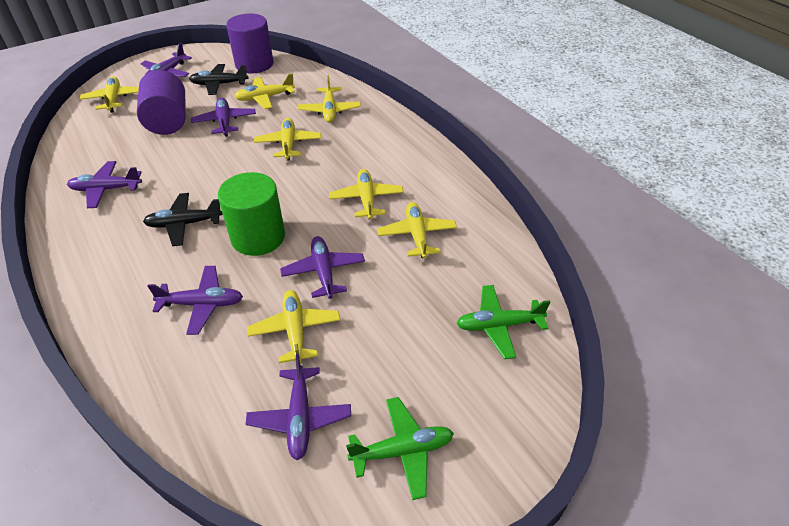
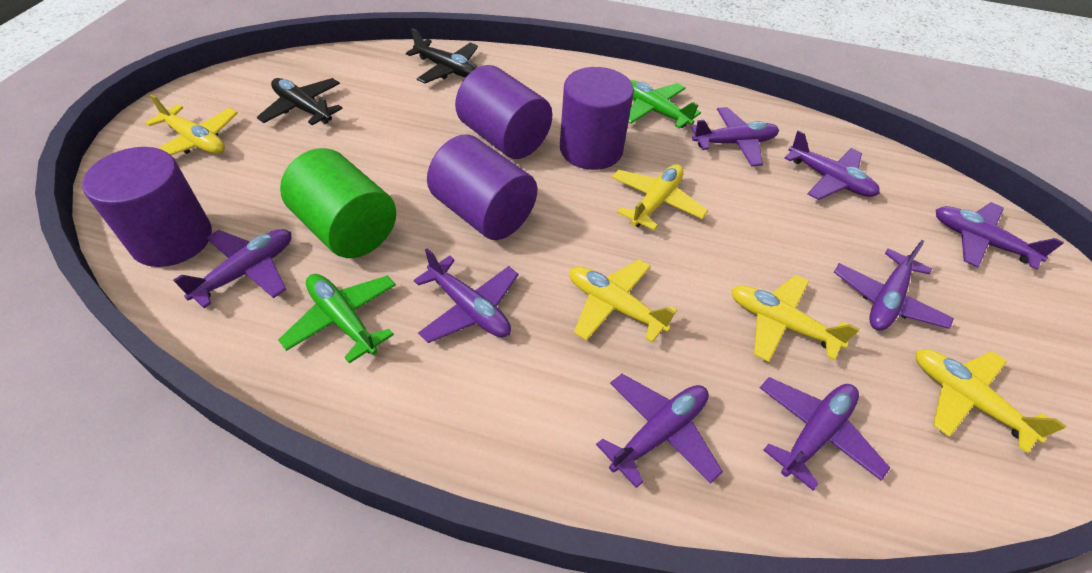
purple cylinder: 2 -> 4
purple plane: 6 -> 8
yellow plane: 7 -> 5

